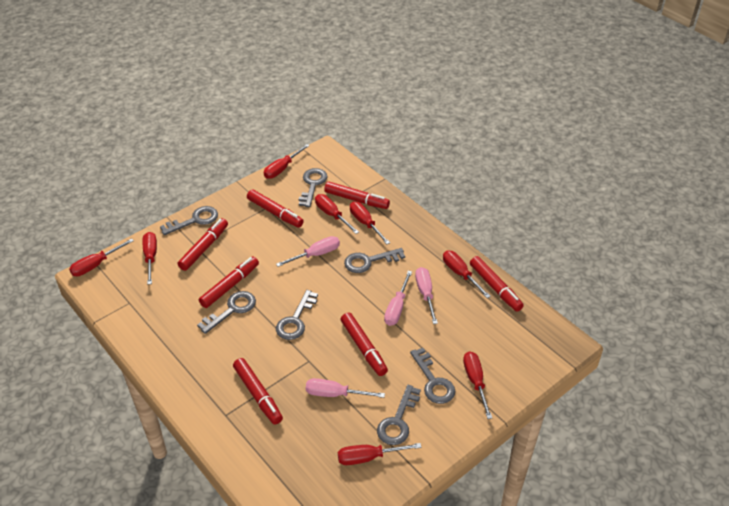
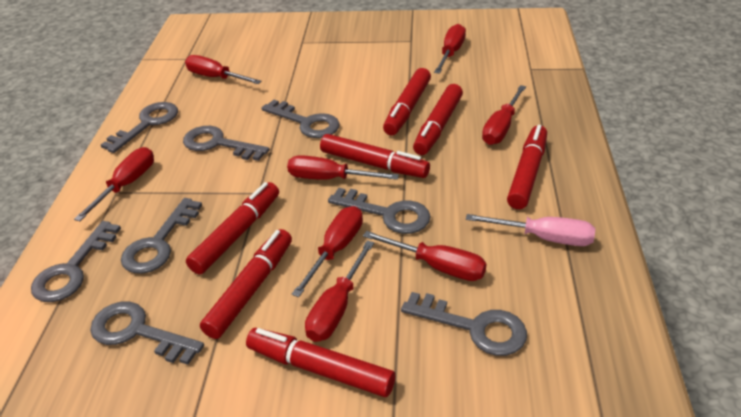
grey key: 7 -> 8
pink screwdriver: 4 -> 1

